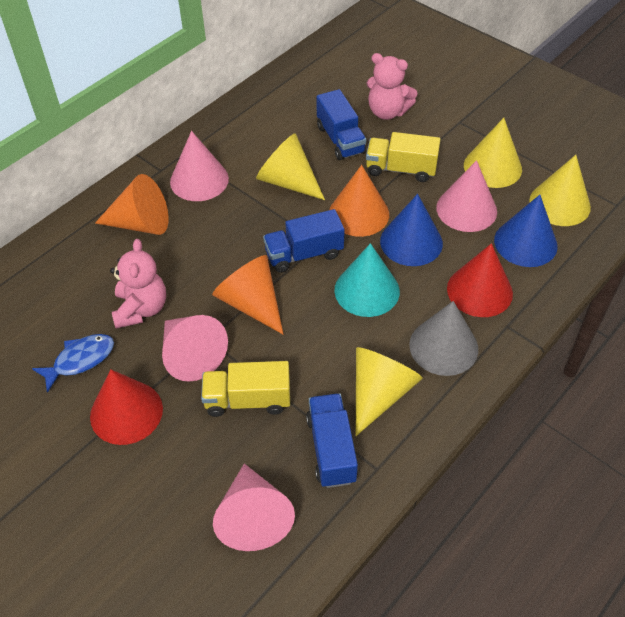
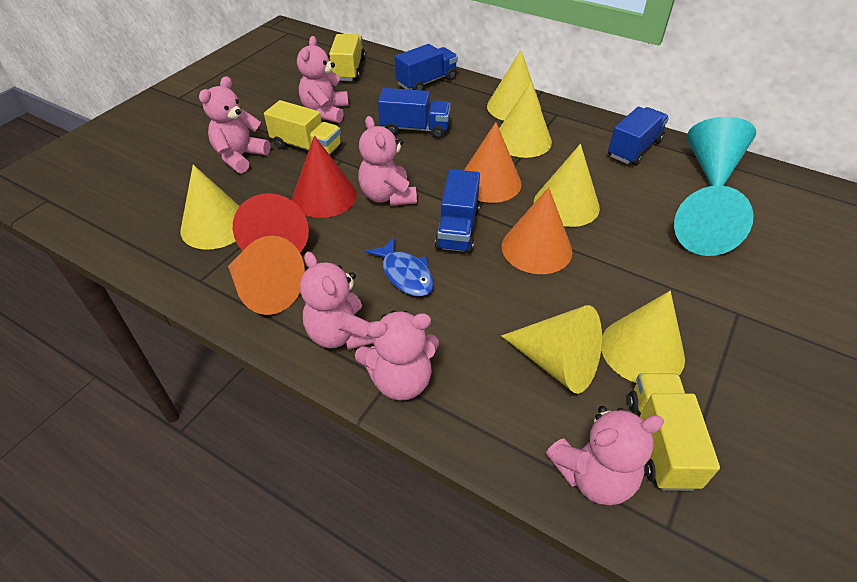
blue cone: 2 -> 0
blue truck: 3 -> 4
grey cone: 1 -> 0
pink cone: 4 -> 0
pink teddy bear: 2 -> 6
turquoise cone: 1 -> 2
yellow cone: 4 -> 6
yellow truck: 2 -> 3

